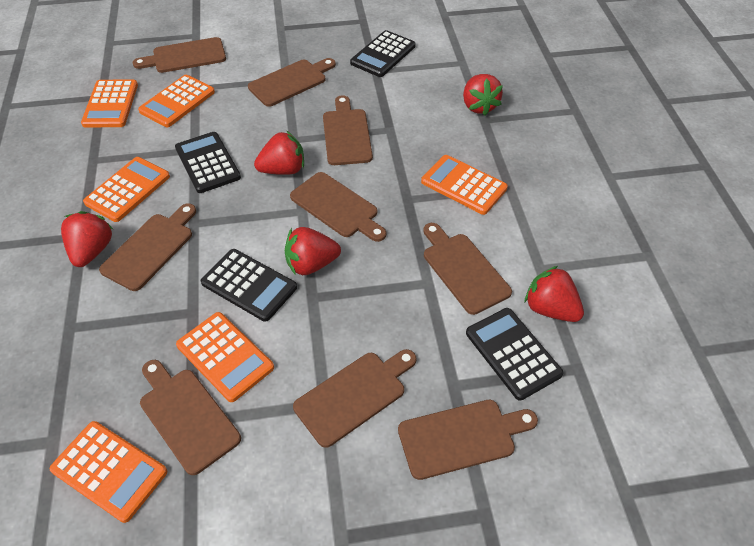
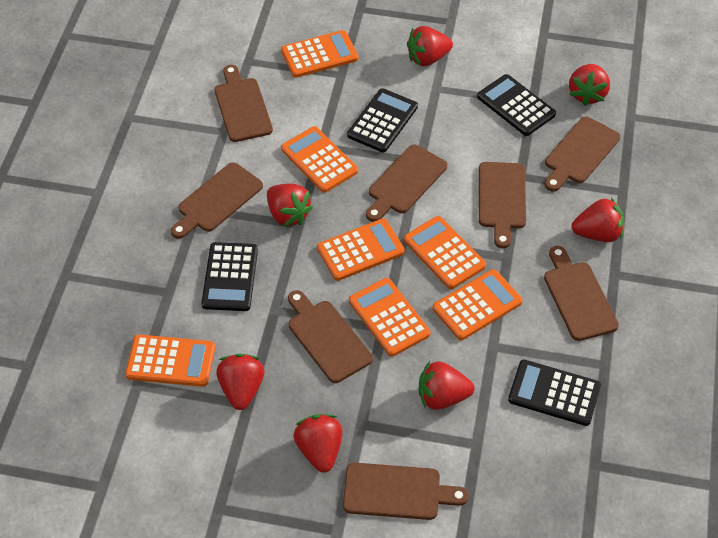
brown cutting board: 9 -> 8
orange calculator: 6 -> 7
red strawberry: 5 -> 7

